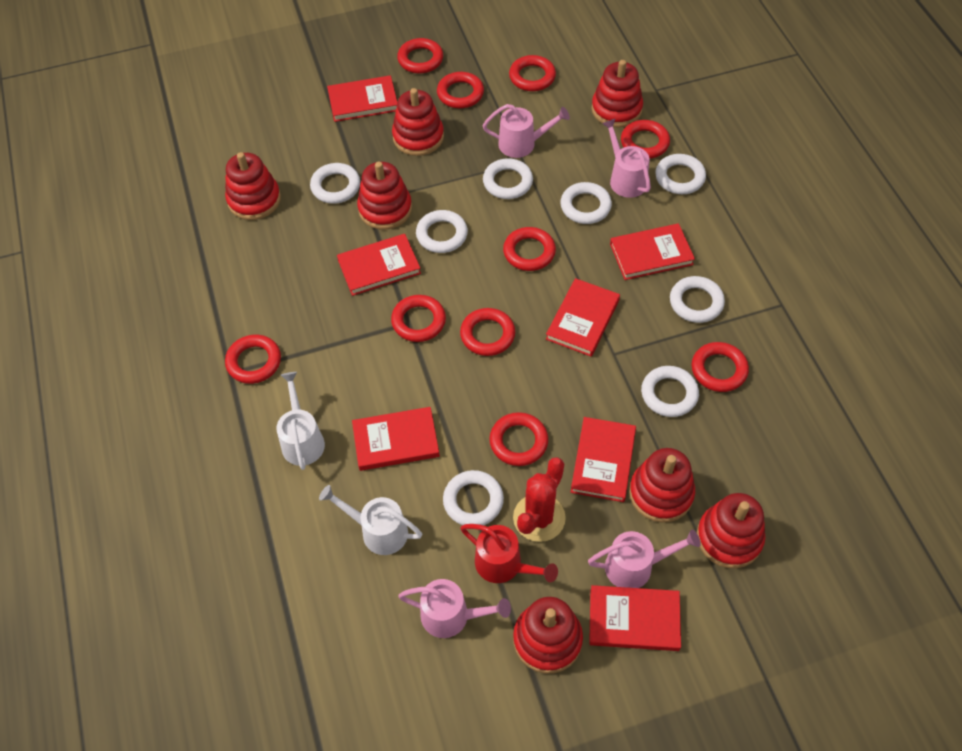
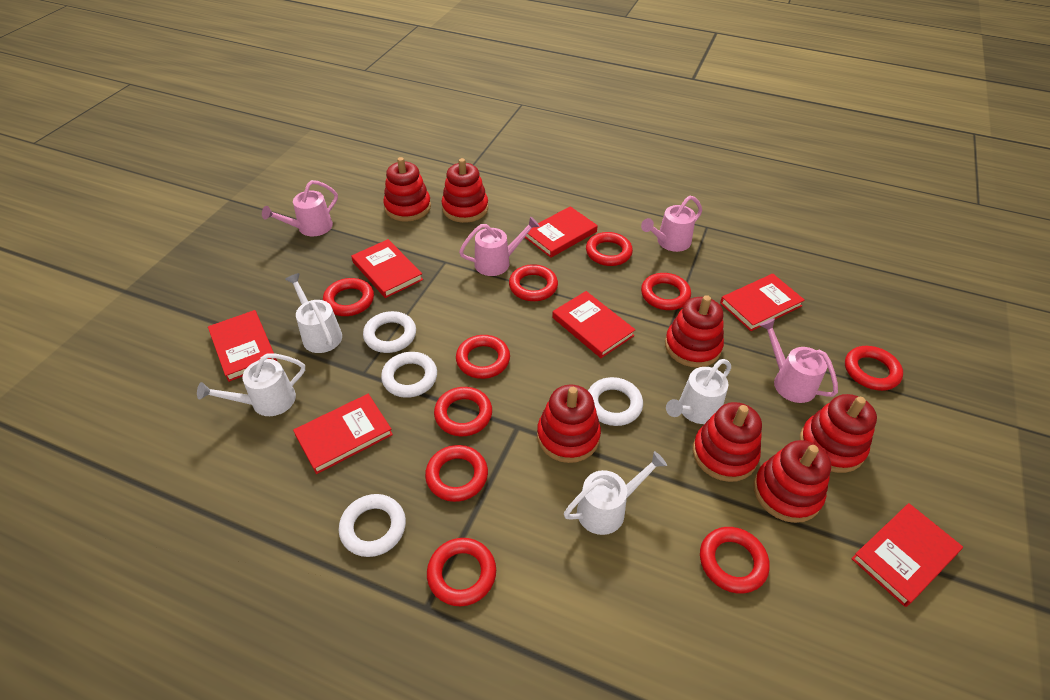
red cactus: 1 -> 0
red watering can: 1 -> 0
white ring: 8 -> 4
white watering can: 2 -> 4

